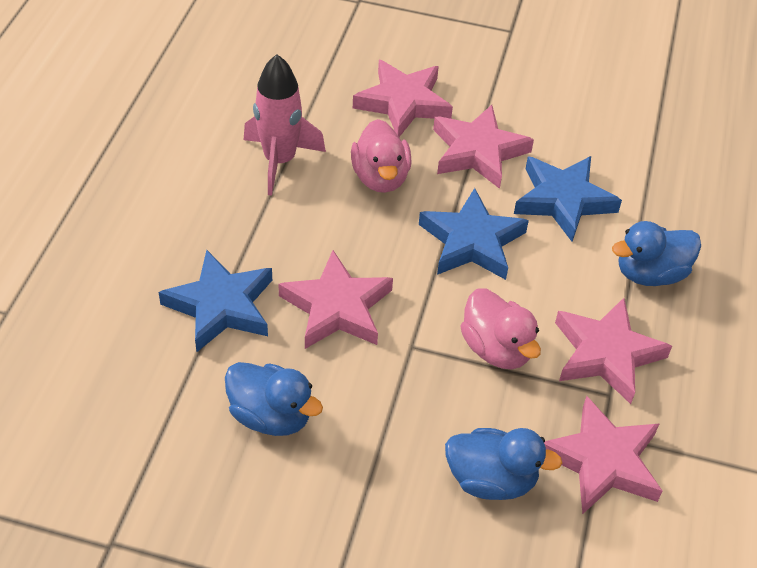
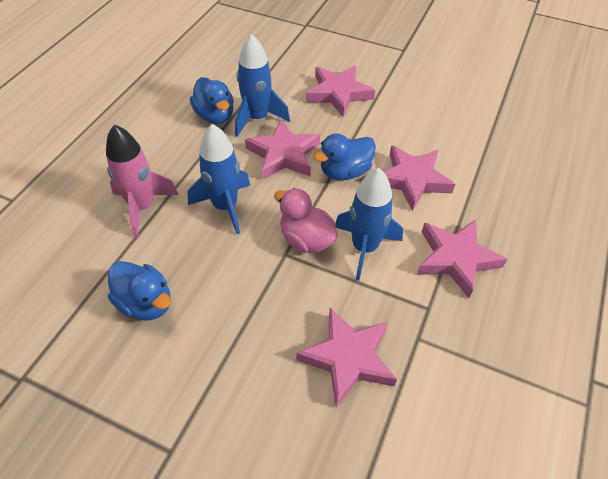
blue rocket: 0 -> 3
blue star: 3 -> 0
pink duck: 2 -> 1

